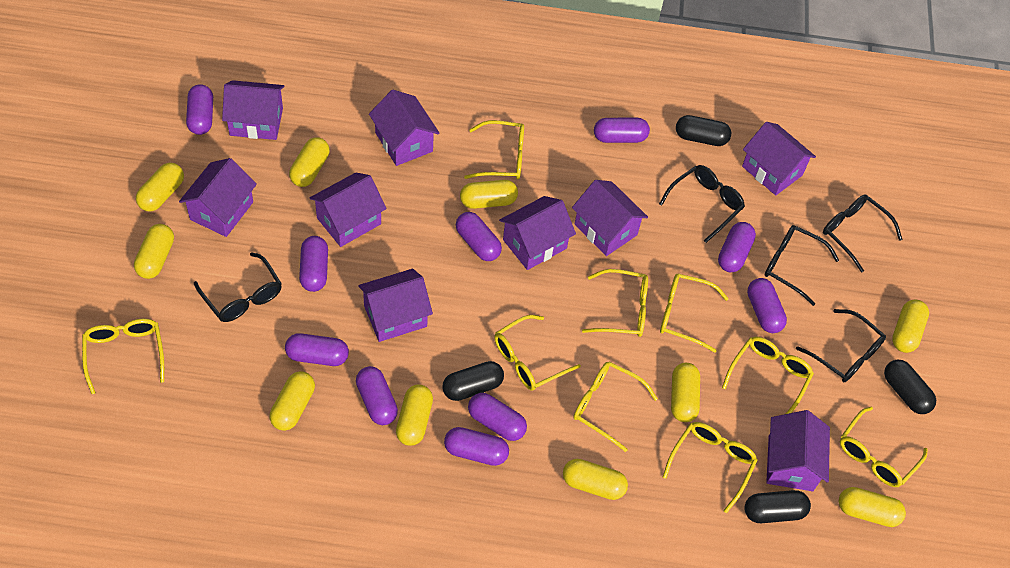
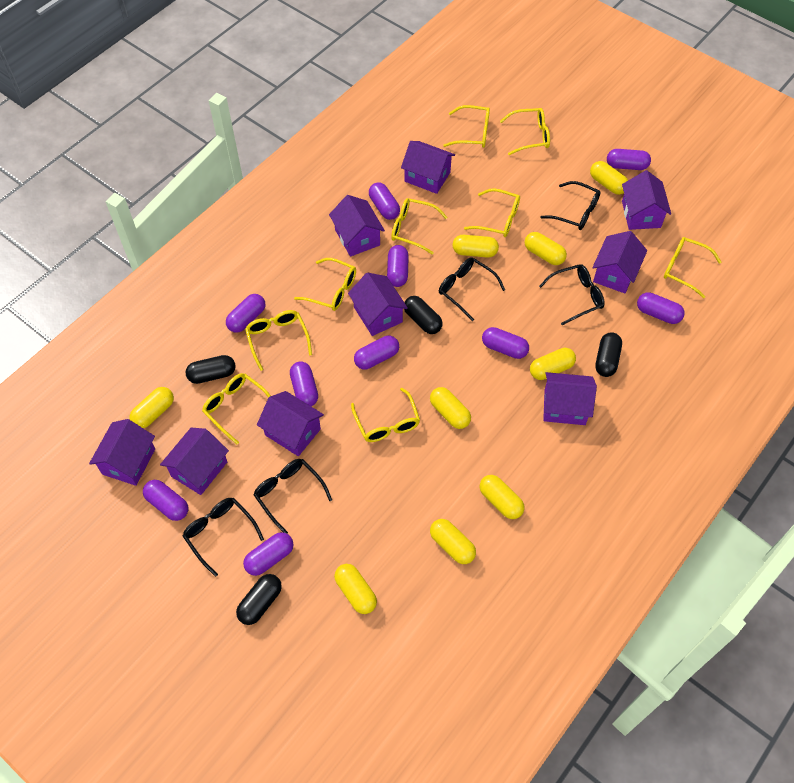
yellow capsule: 10 -> 9

